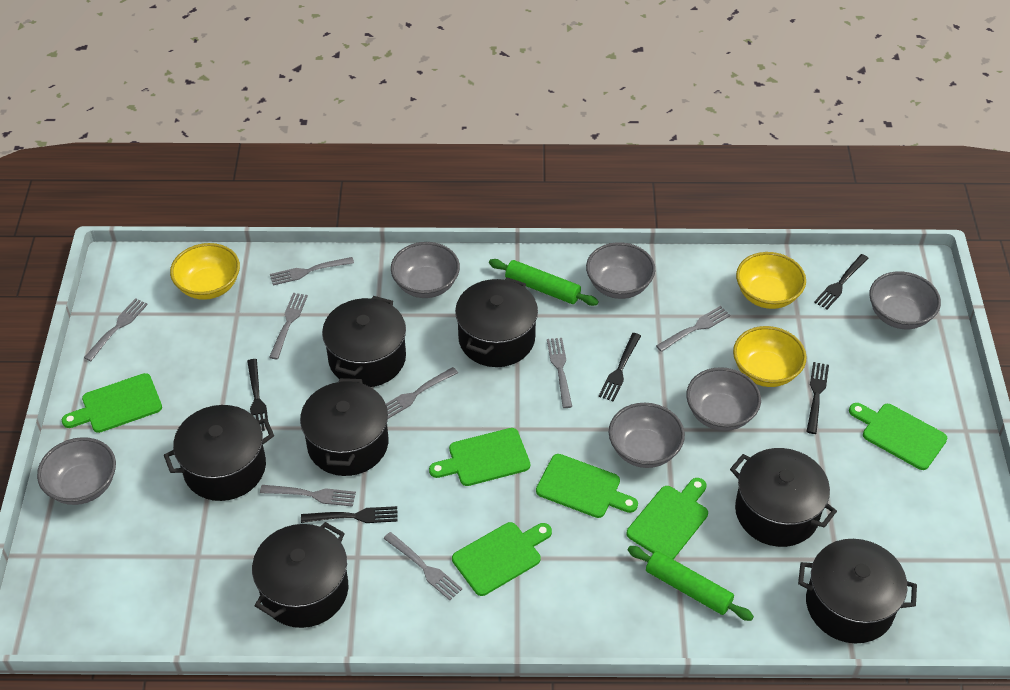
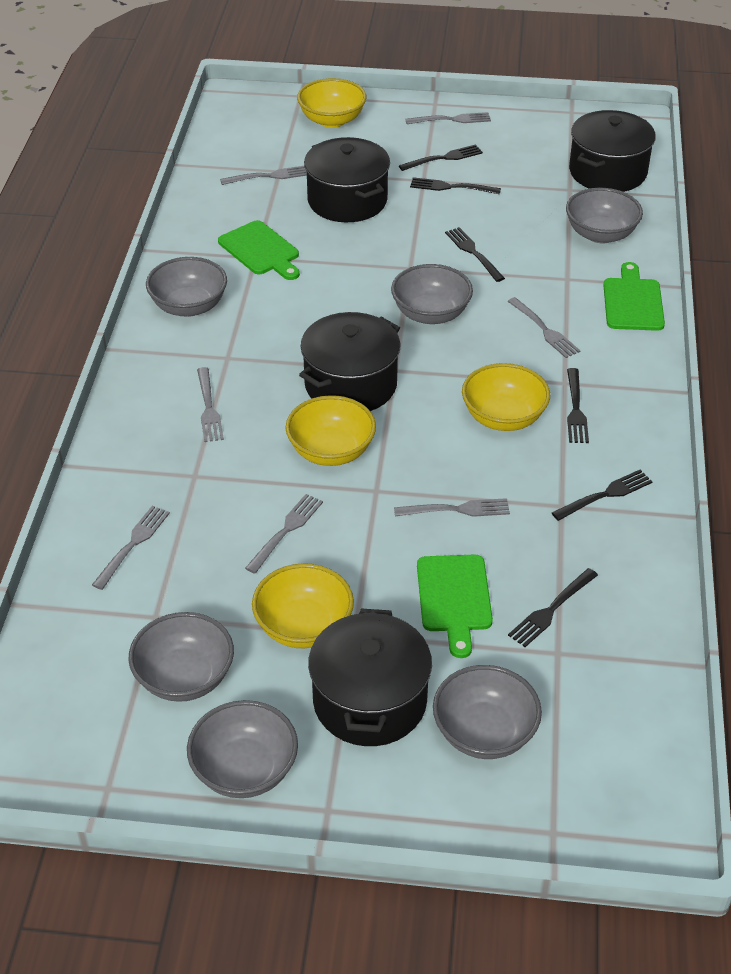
black fork: 5 -> 6
black pot: 7 -> 4
green cutting board: 6 -> 3
green rolling pin: 2 -> 0
grey fork: 8 -> 7
yellow bowl: 3 -> 4

